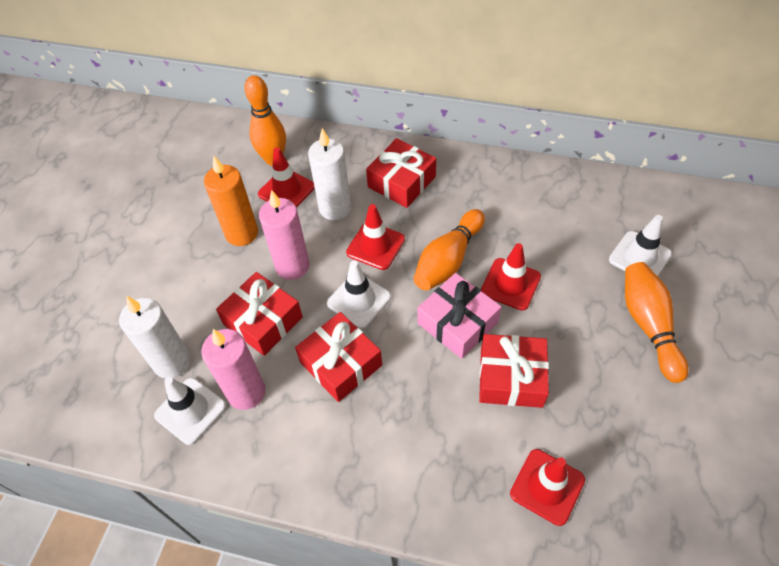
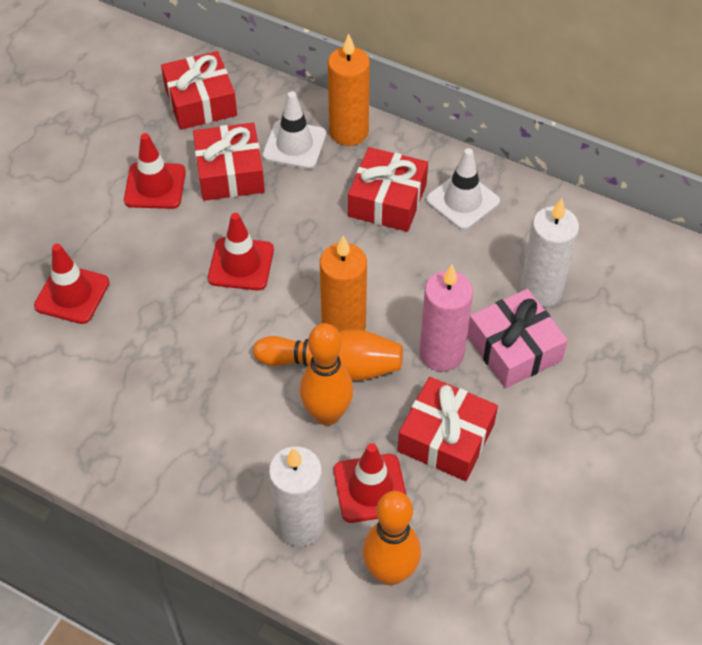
orange candle: 1 -> 2
pink candle: 2 -> 1
white traffic cone: 3 -> 2

